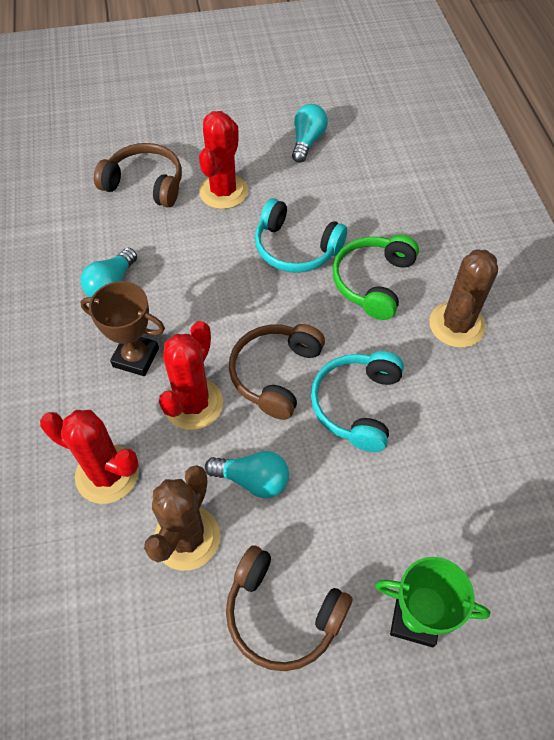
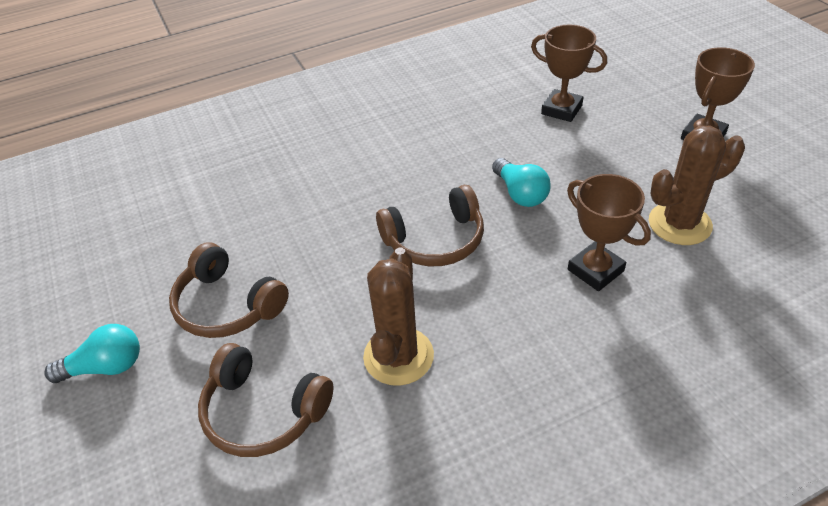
brown trophy: 1 -> 3
green headphones: 1 -> 0
green trophy: 1 -> 0
red cactus: 3 -> 0
turquoise headphones: 2 -> 0
turquoise light bulb: 3 -> 2

